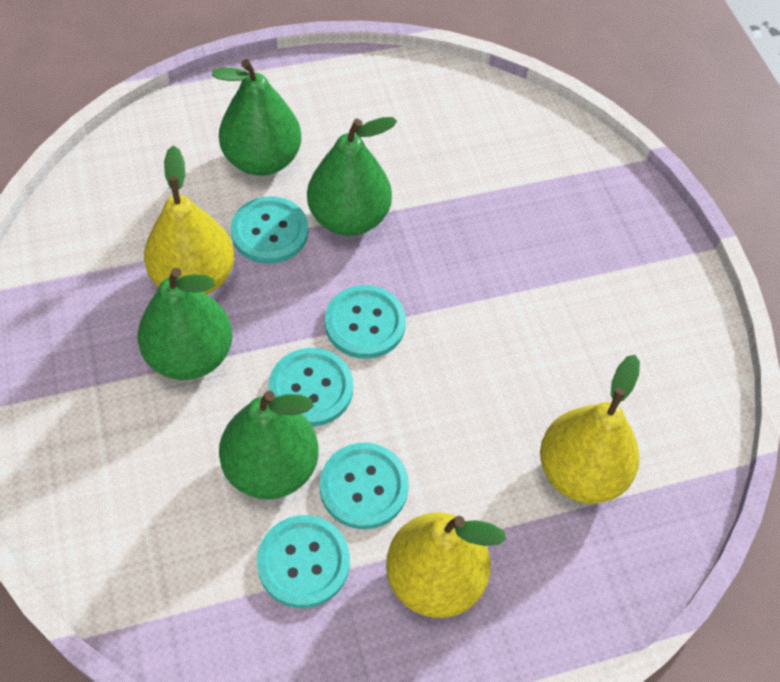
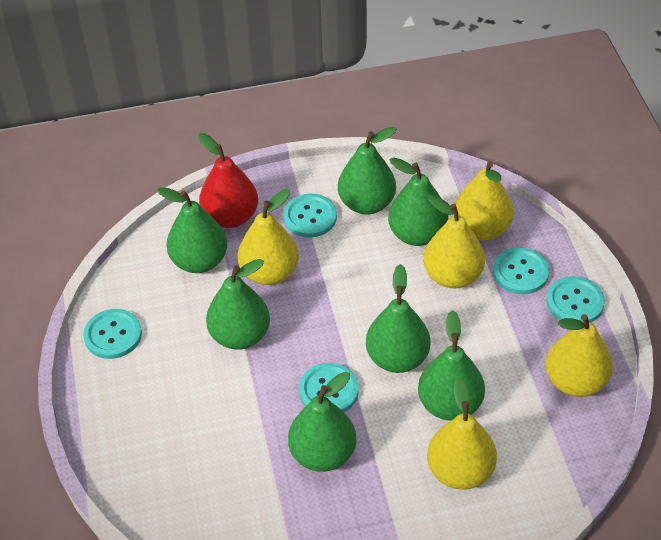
green pear: 4 -> 7
red pear: 0 -> 1
yellow pear: 3 -> 5

